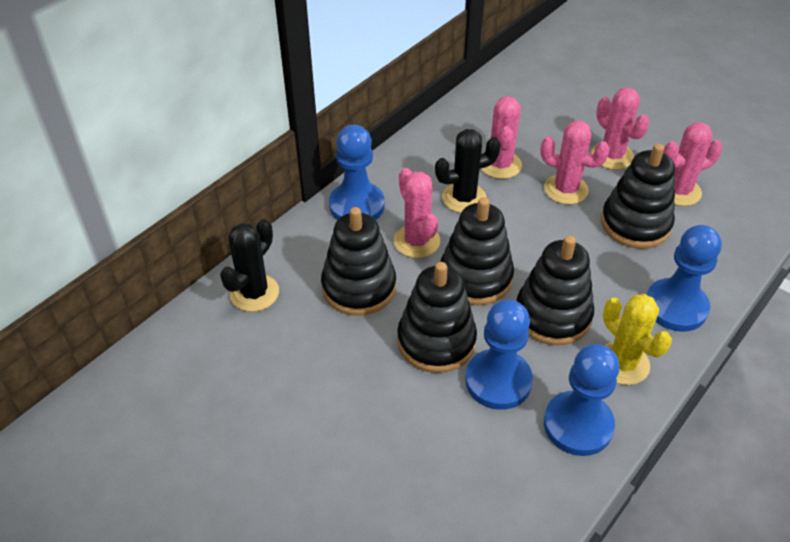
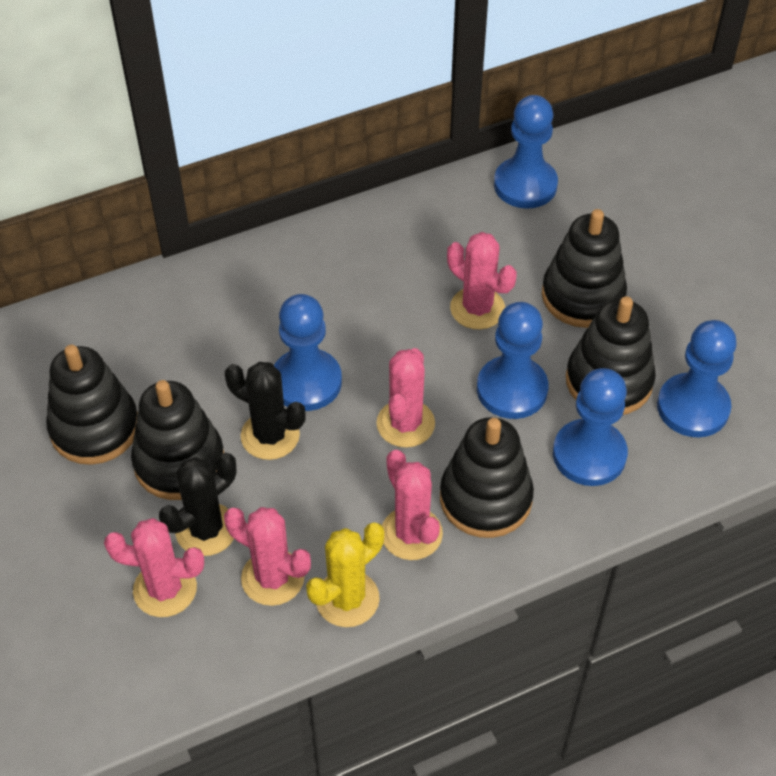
blue pawn: 4 -> 5

